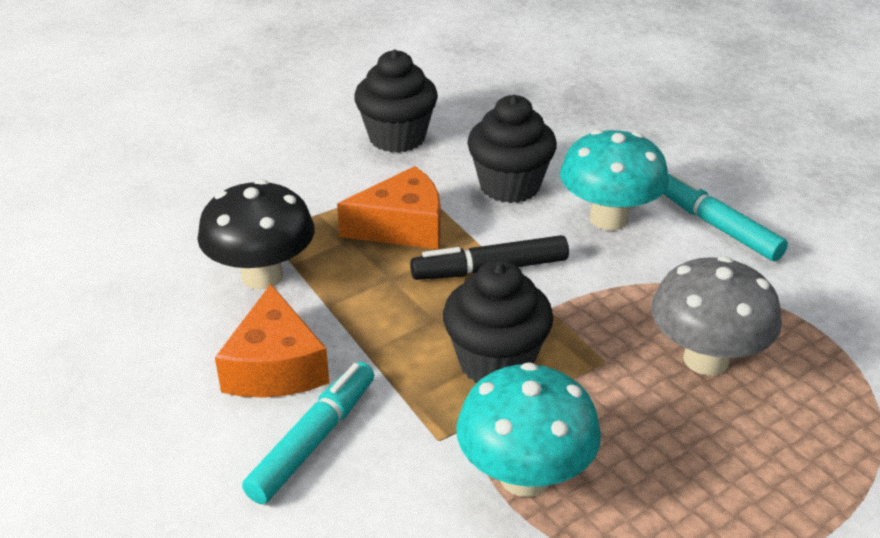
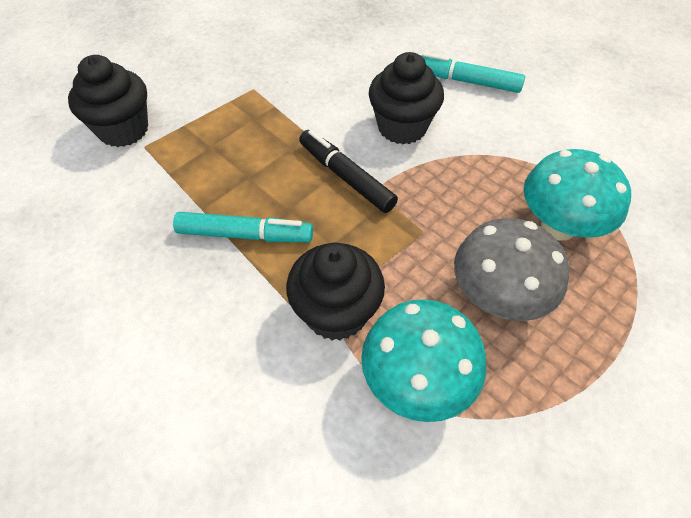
black mushroom: 1 -> 0
orange cheese: 2 -> 0

